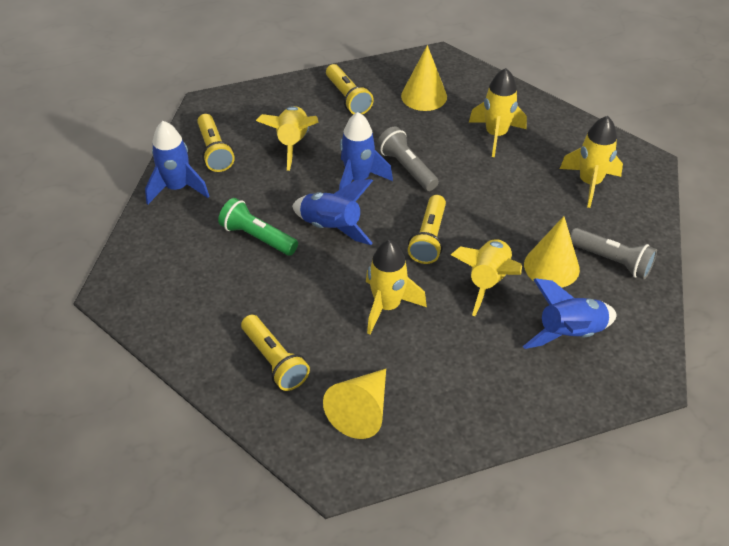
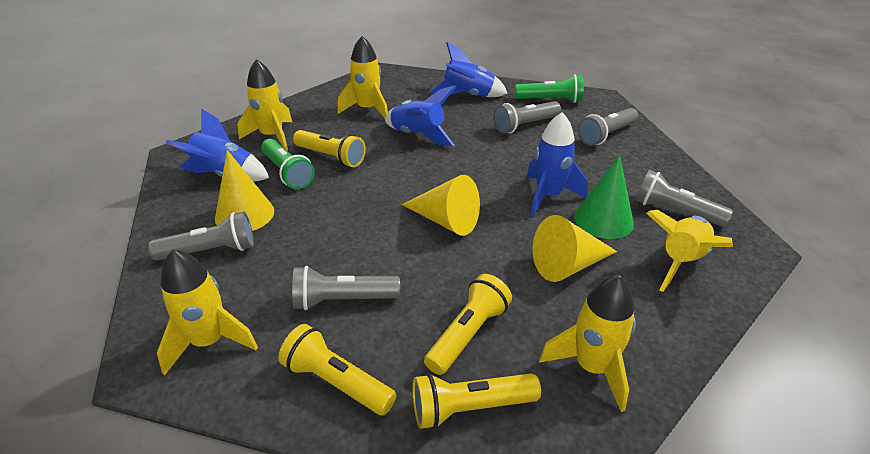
green cone: 0 -> 1
green flashlight: 1 -> 2
grey flashlight: 2 -> 5

